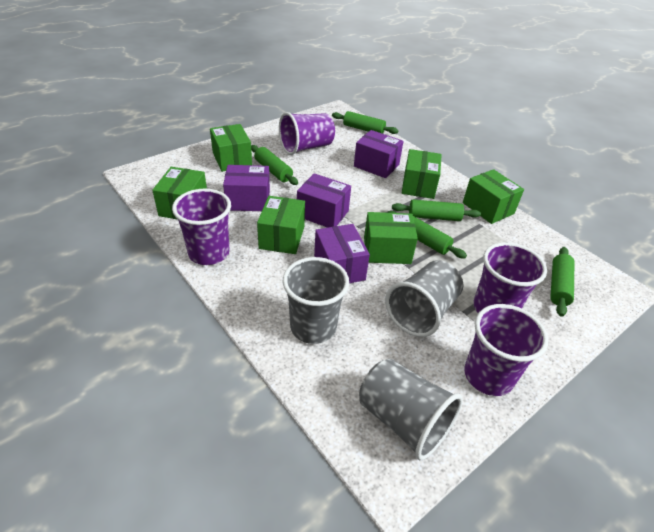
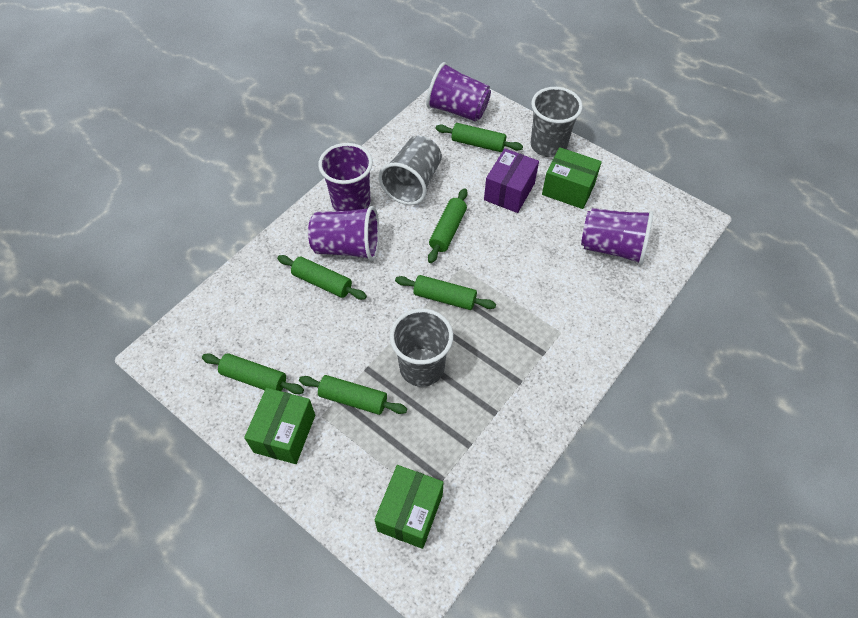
green box: 6 -> 3
green rolling pin: 5 -> 6
purple box: 4 -> 1

